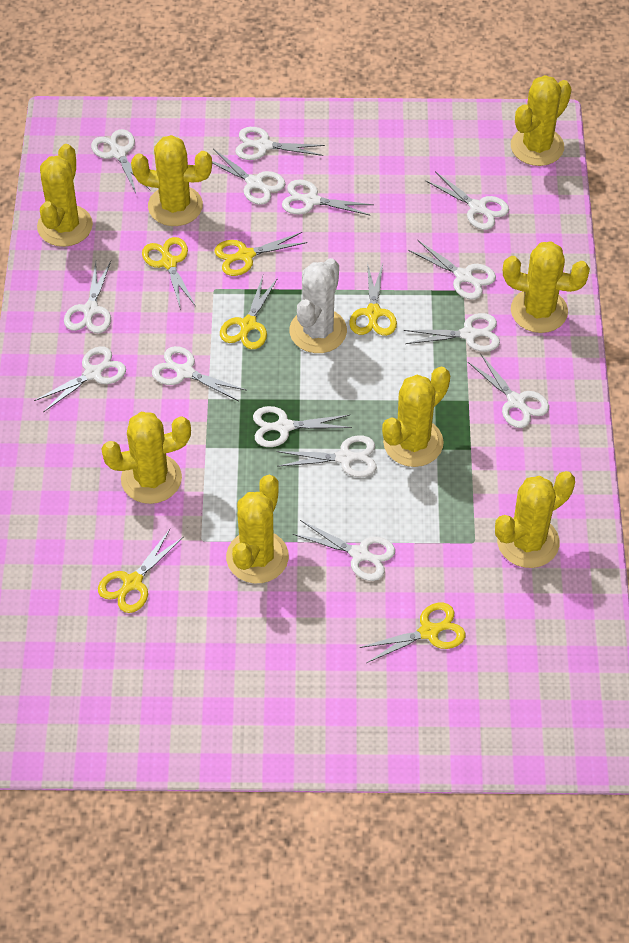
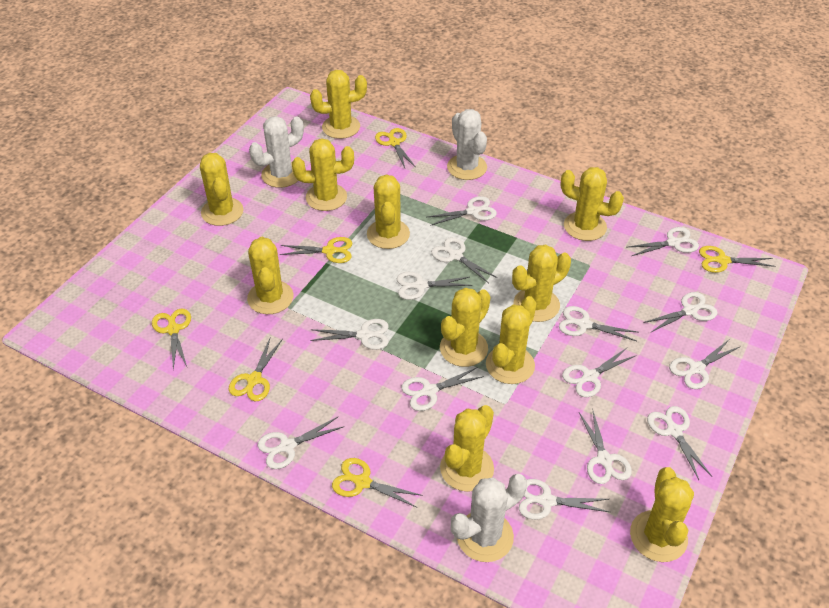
white cactus: 1 -> 3
yellow cactus: 8 -> 11

